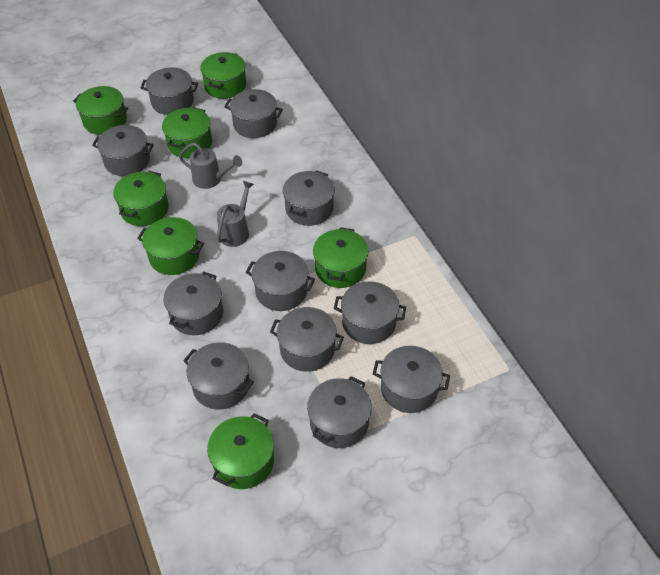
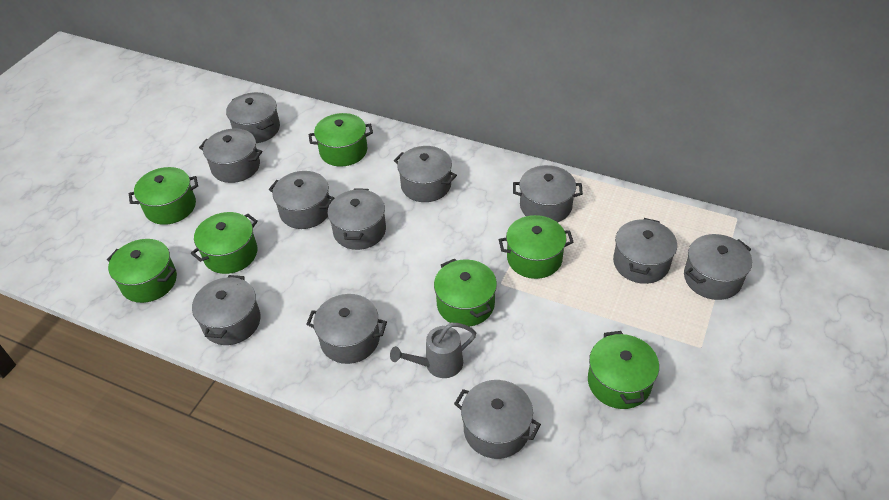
grey watering can: 2 -> 1

